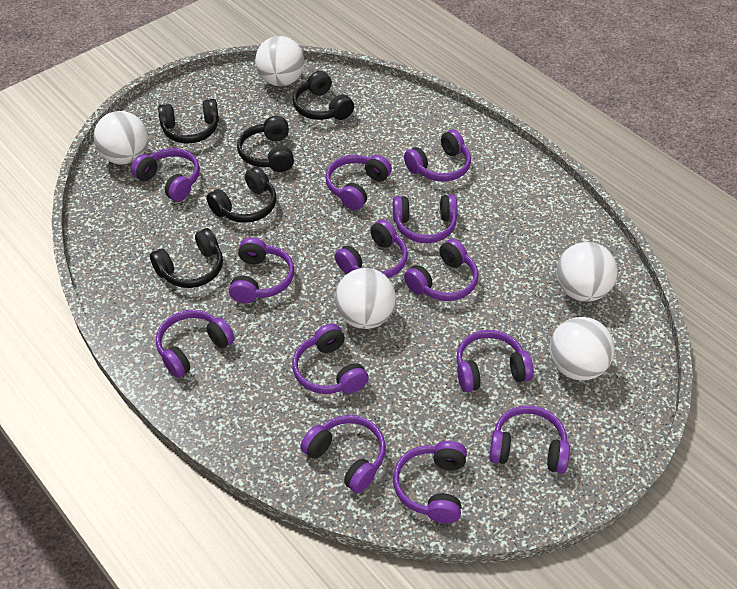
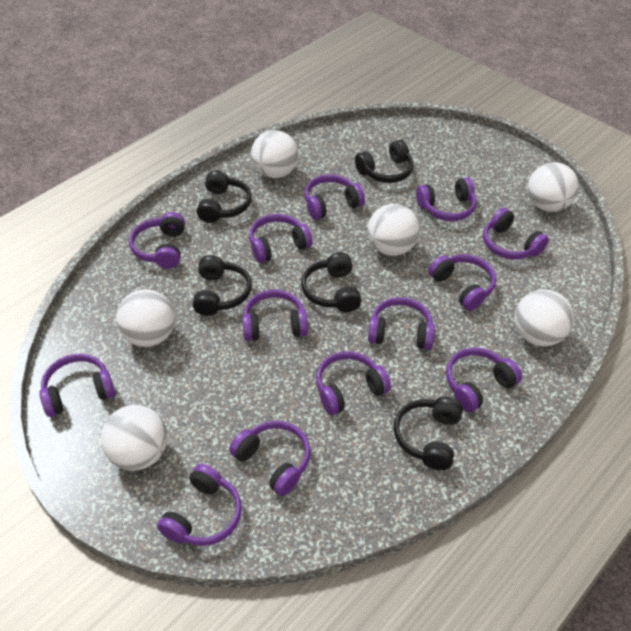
white ball: 5 -> 6

